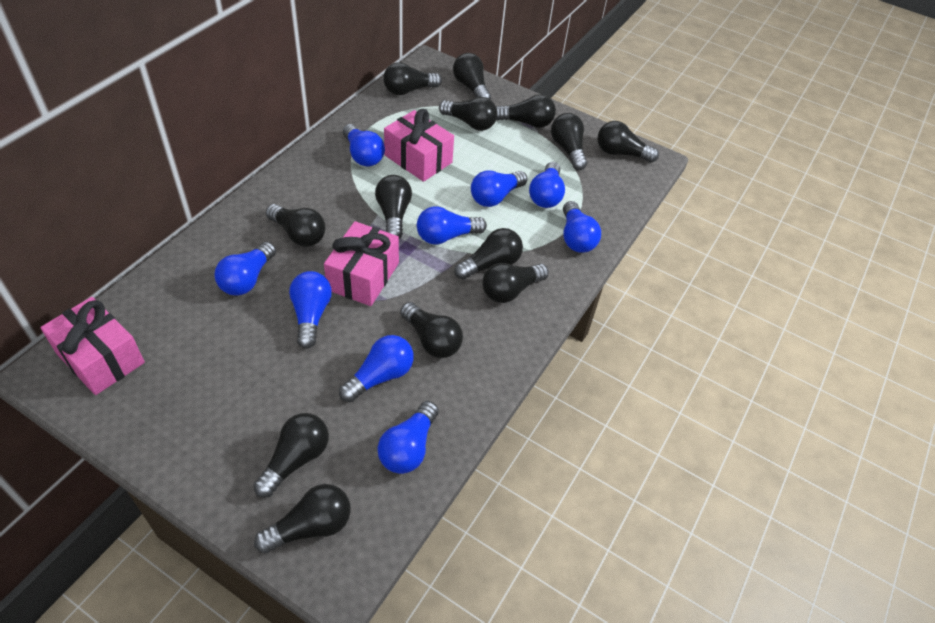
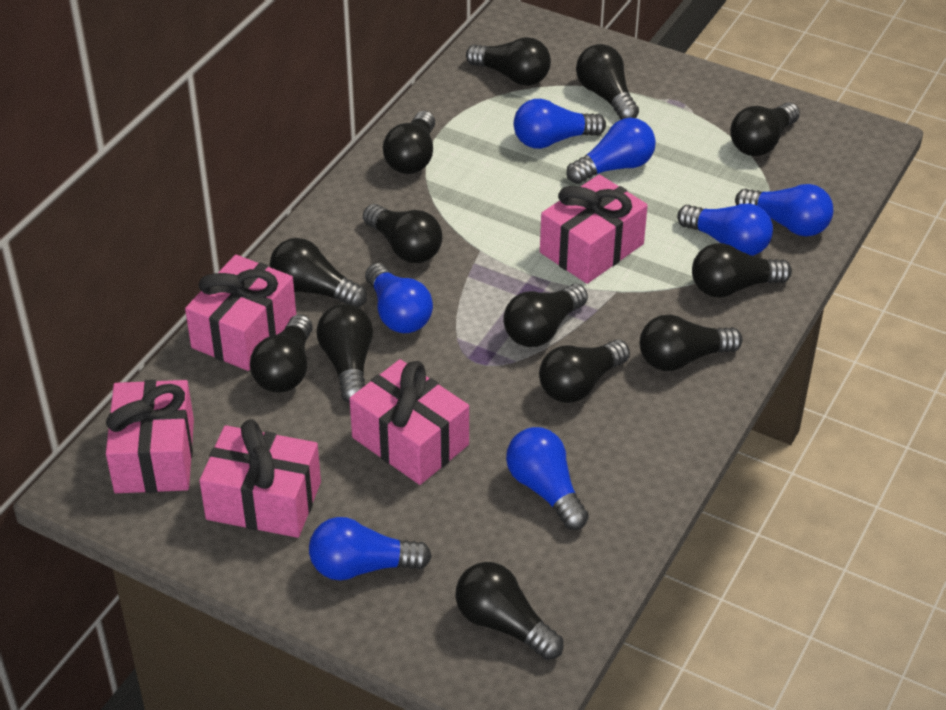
blue light bulb: 9 -> 7
pink gift: 3 -> 5

